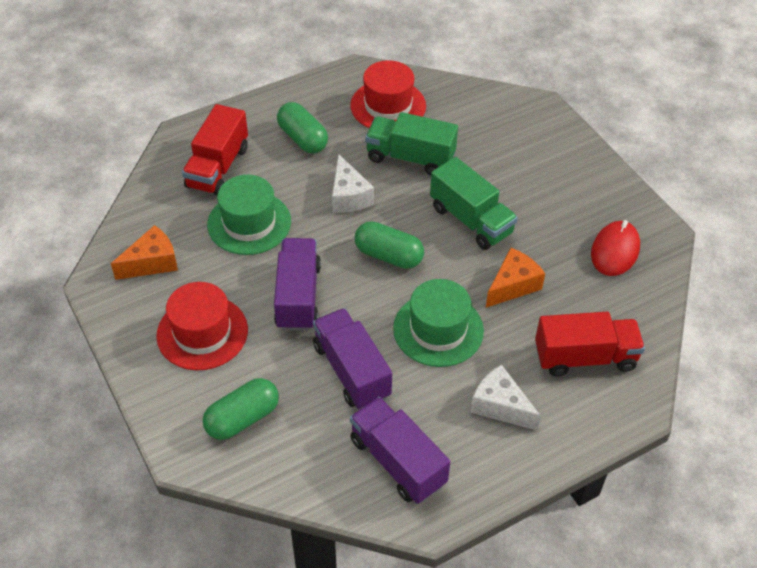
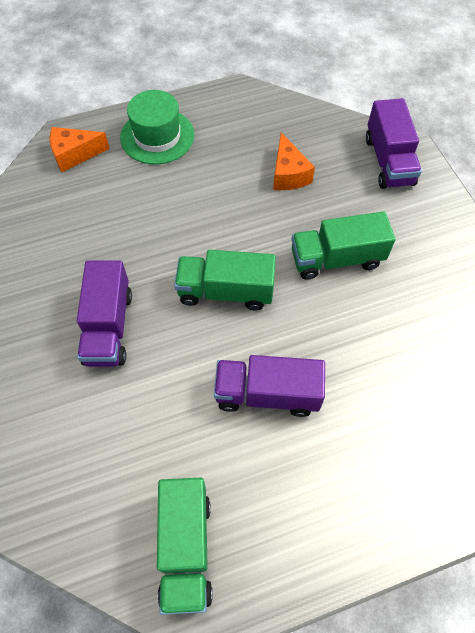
green capsule: 3 -> 0
green hat: 2 -> 1
green truck: 2 -> 3
red hat: 2 -> 0
red mouse: 1 -> 0
red truck: 2 -> 0
white cheese: 2 -> 0

